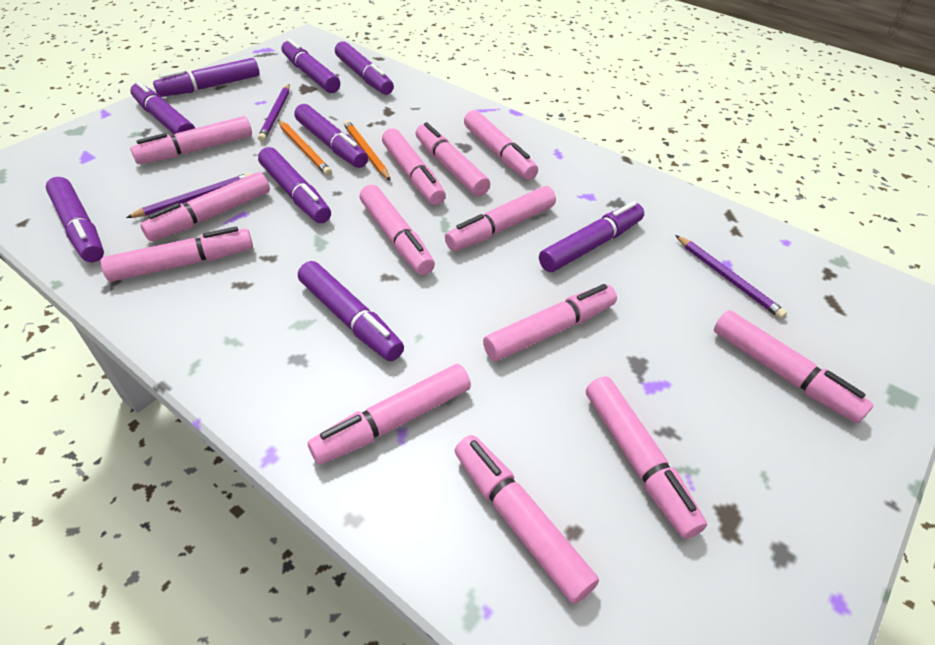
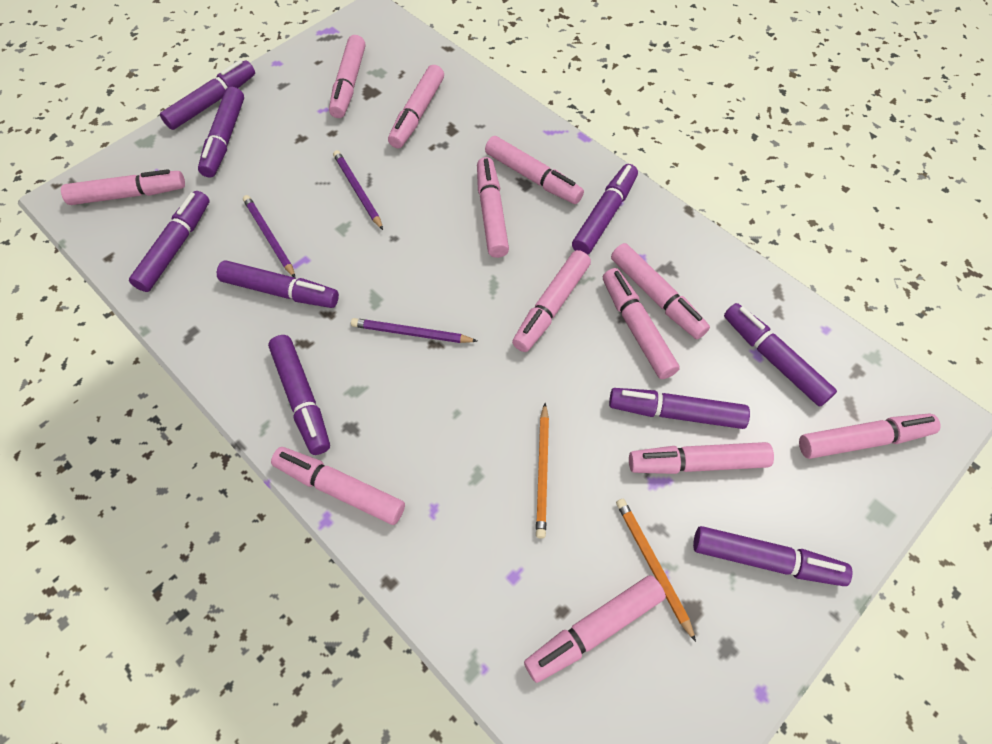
pink marker: 13 -> 12

